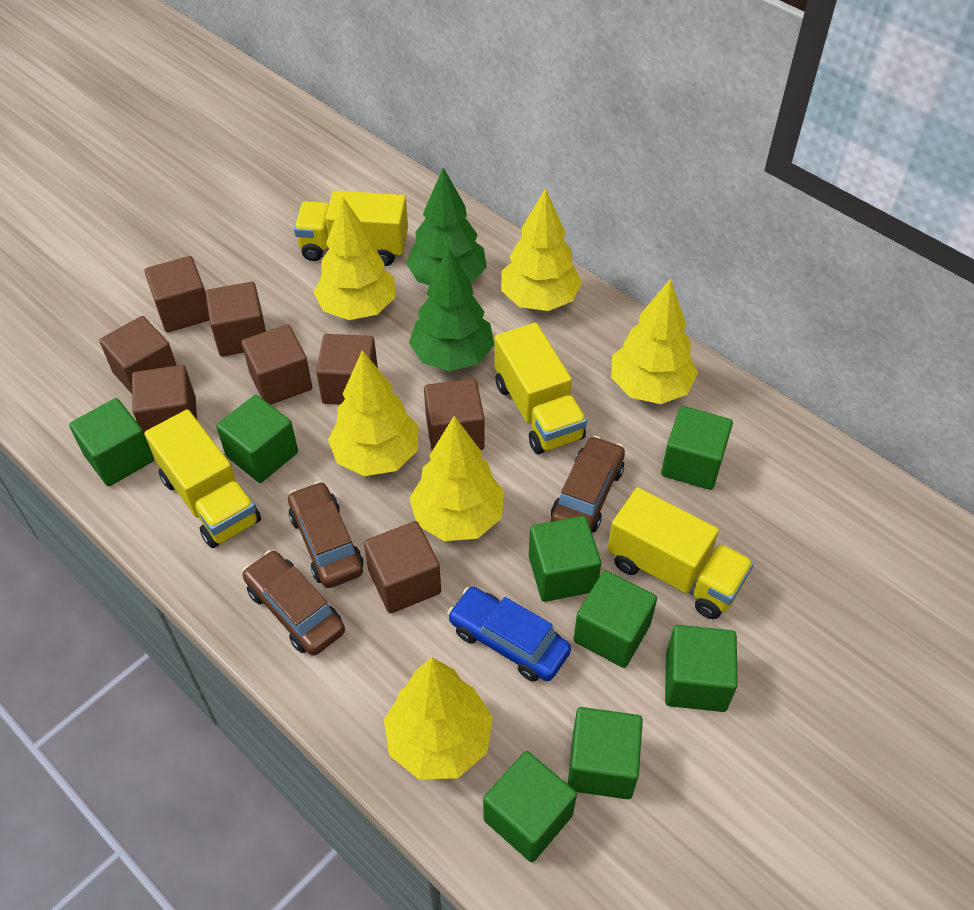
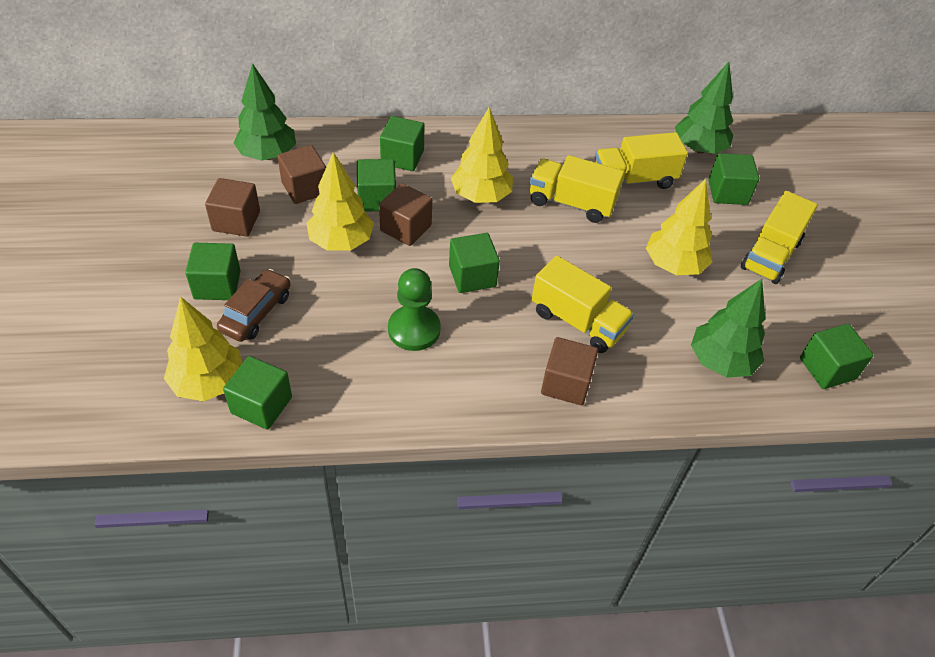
blue car: 1 -> 0
brown car: 3 -> 1
brown cube: 8 -> 4
green cube: 8 -> 7
green pawn: 0 -> 1
green tree: 2 -> 3
yellow tree: 6 -> 4

